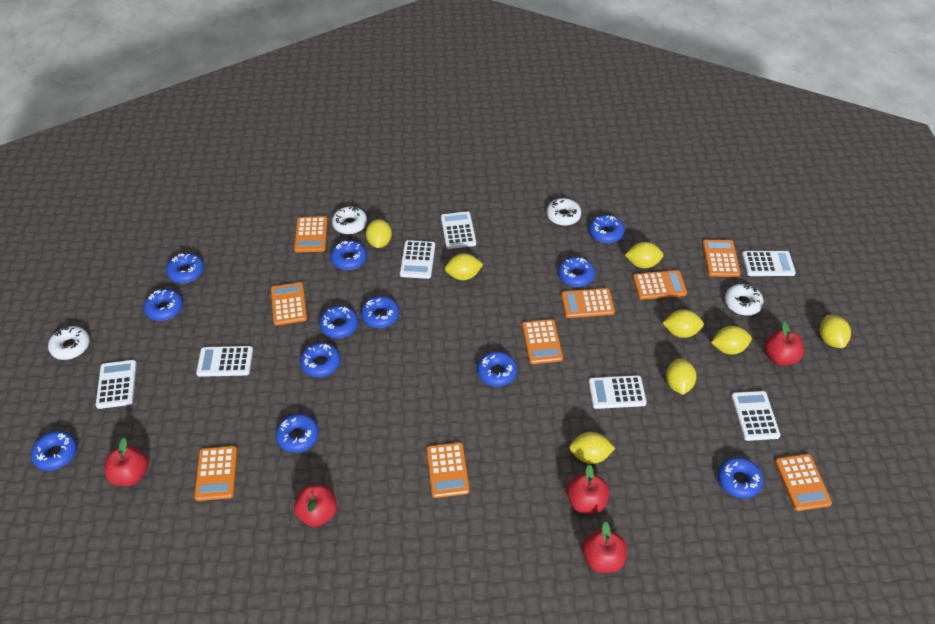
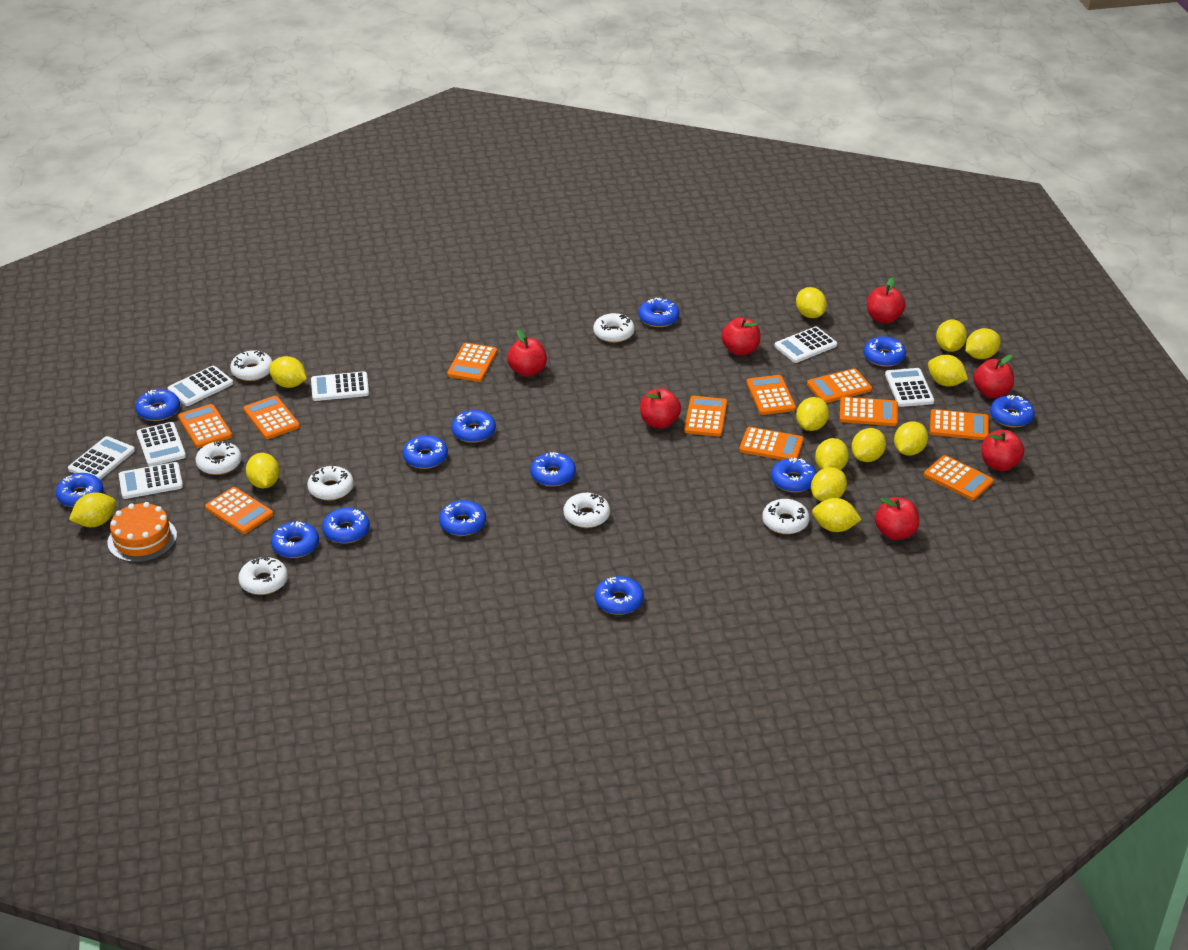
blue donut: 12 -> 13
orange cake: 0 -> 1
orange calculator: 9 -> 11
red apple: 5 -> 7
white donut: 4 -> 7
yellow lemon: 8 -> 13

